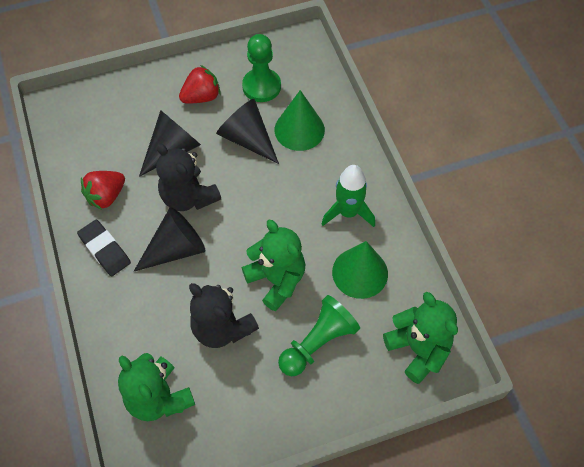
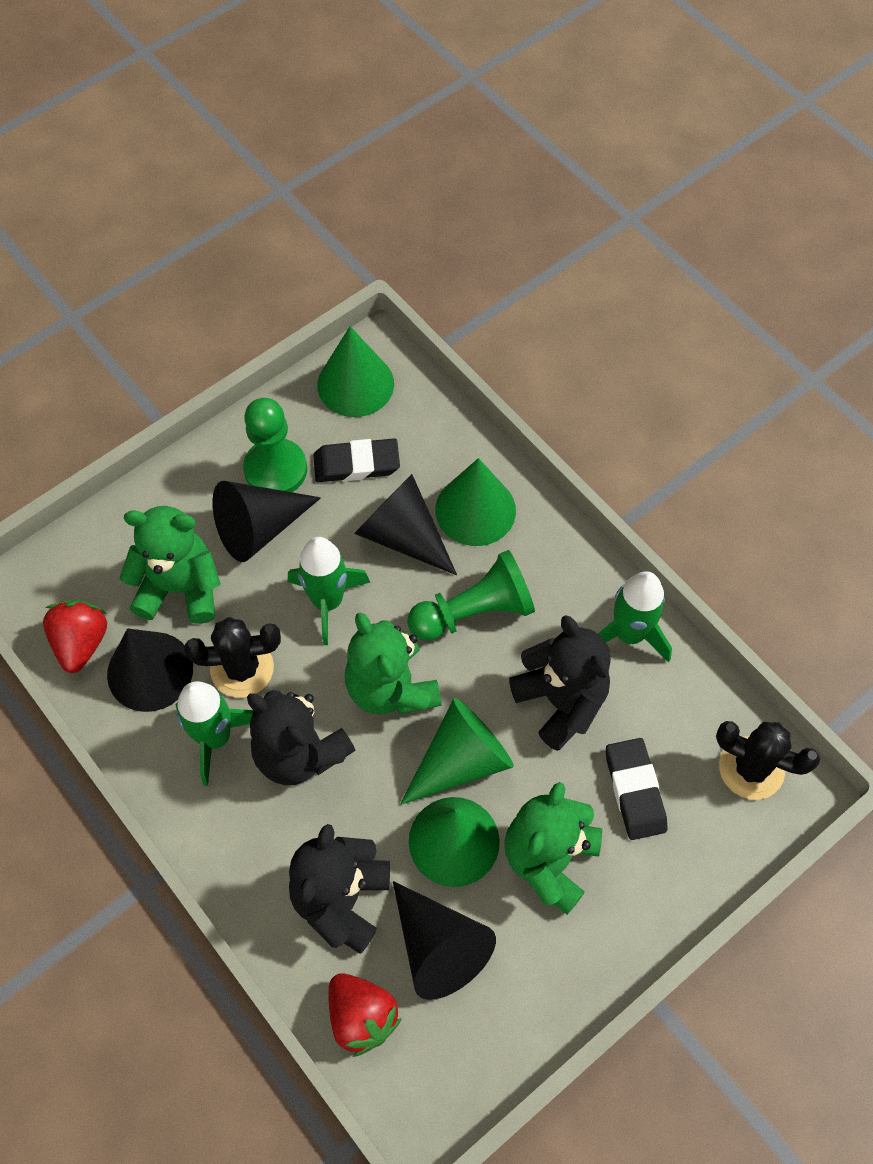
black cactus: 0 -> 2
black cone: 3 -> 4
black eraser: 1 -> 2
black teddy bear: 2 -> 3
green cone: 2 -> 4
green rocket: 1 -> 3

